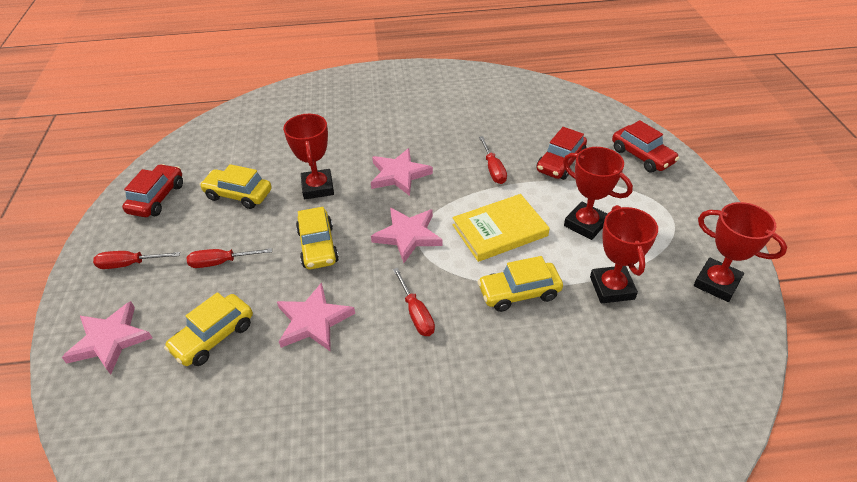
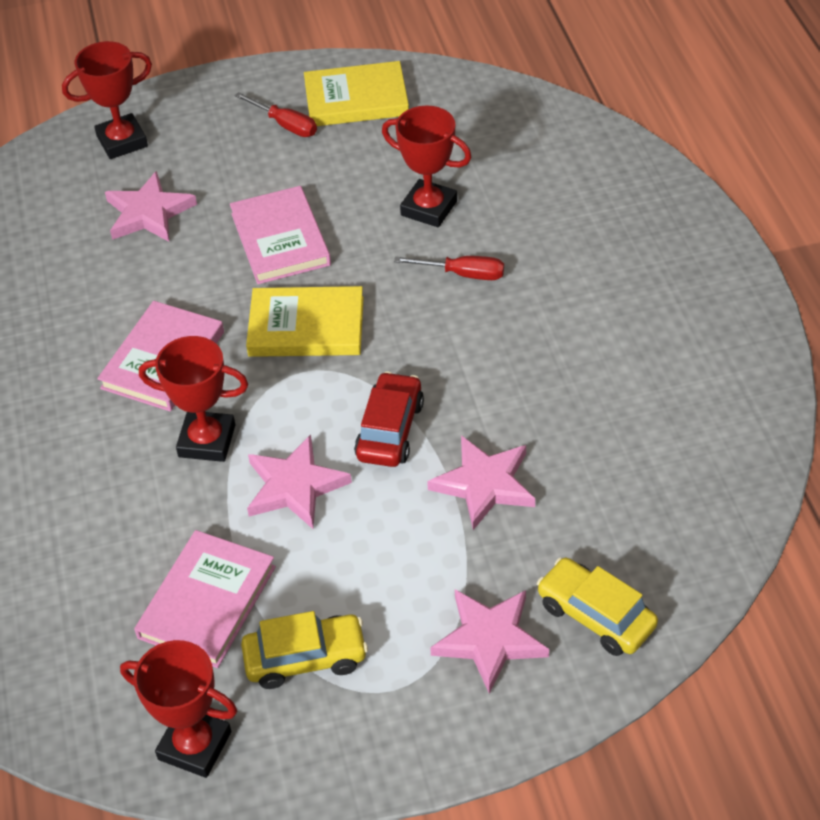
pink book: 0 -> 3
red car: 3 -> 1
red screwdriver: 4 -> 2
yellow book: 1 -> 2
yellow car: 4 -> 2

